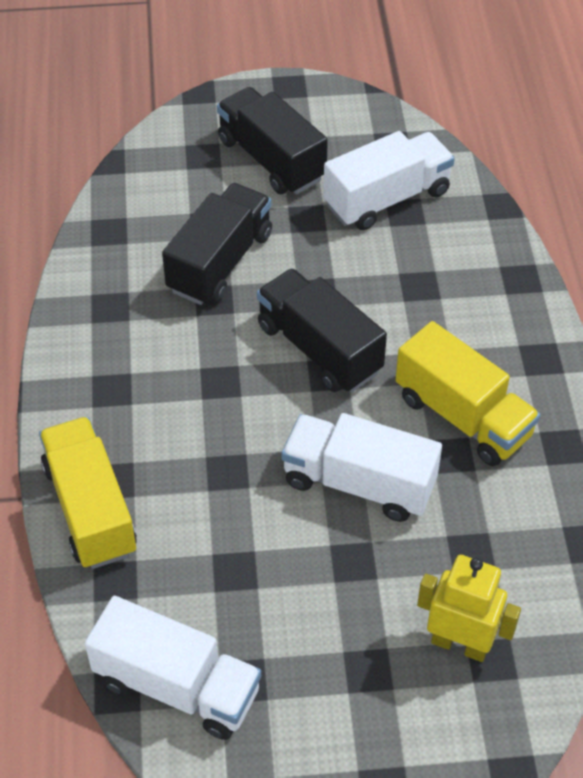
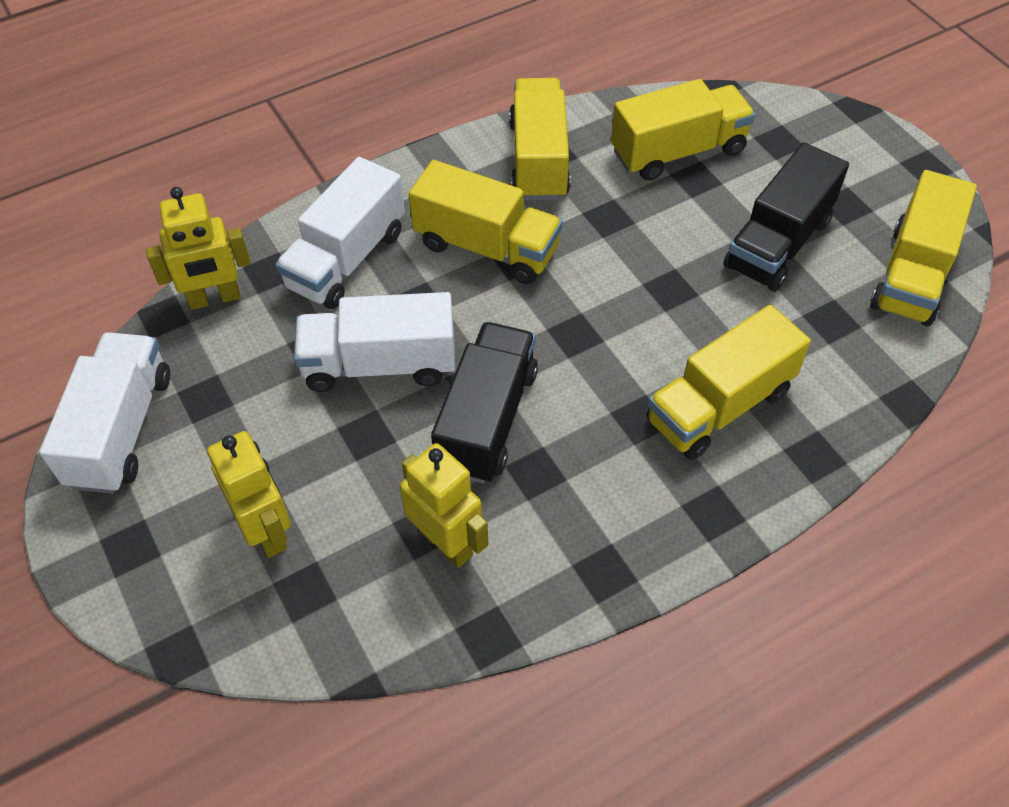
black truck: 3 -> 2
yellow robot: 1 -> 3
yellow truck: 2 -> 5

